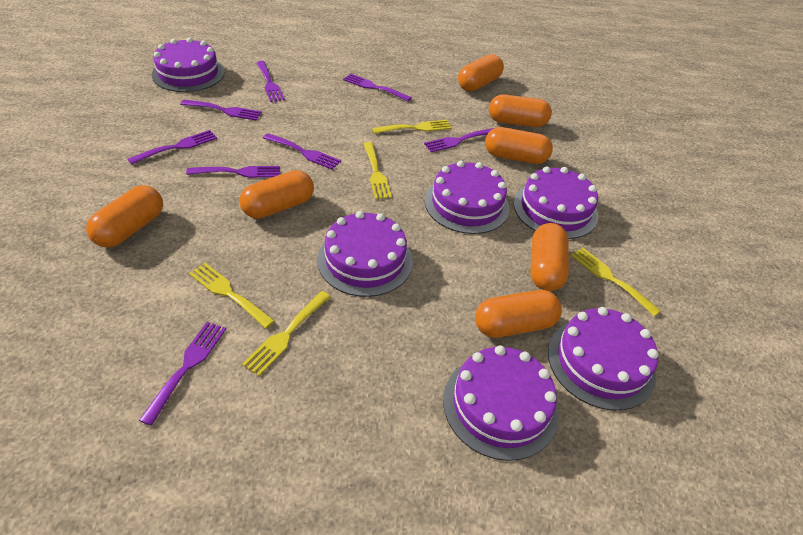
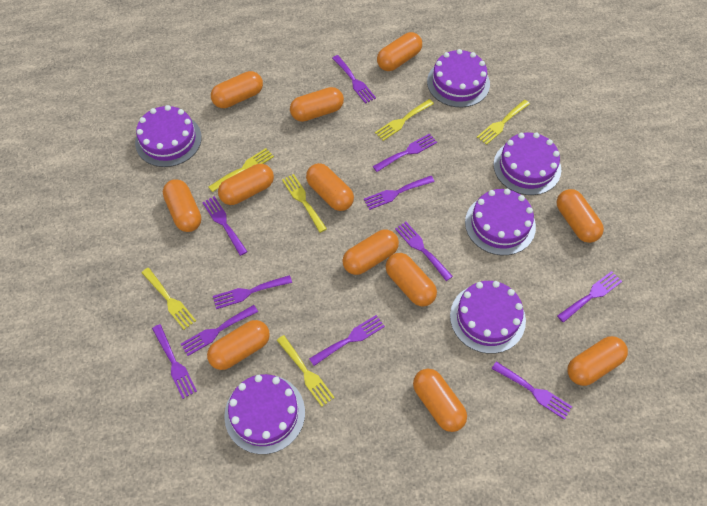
orange capsule: 7 -> 12
purple fork: 8 -> 11
yellow fork: 5 -> 6

